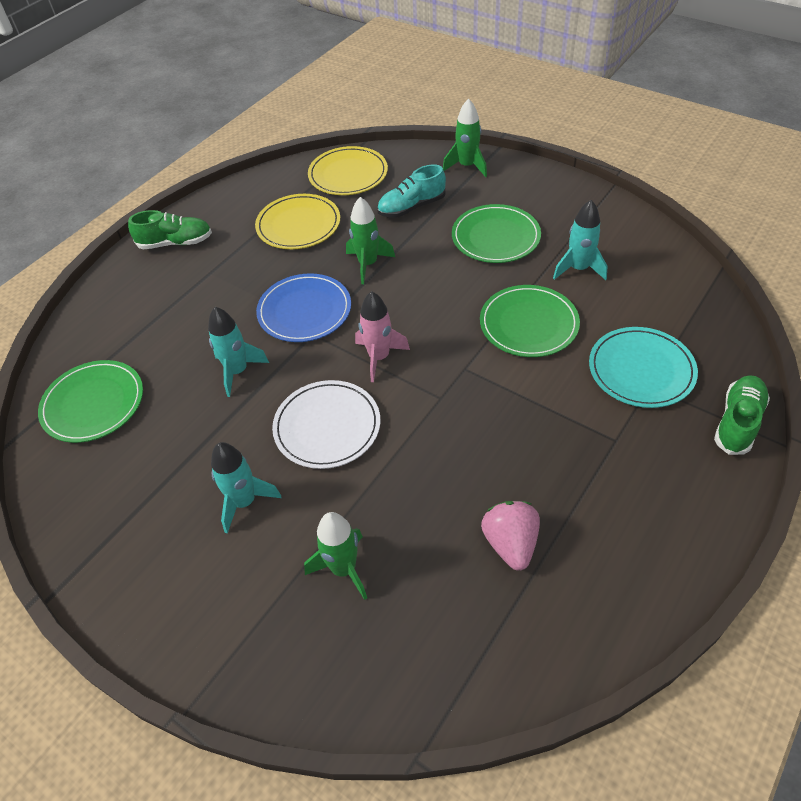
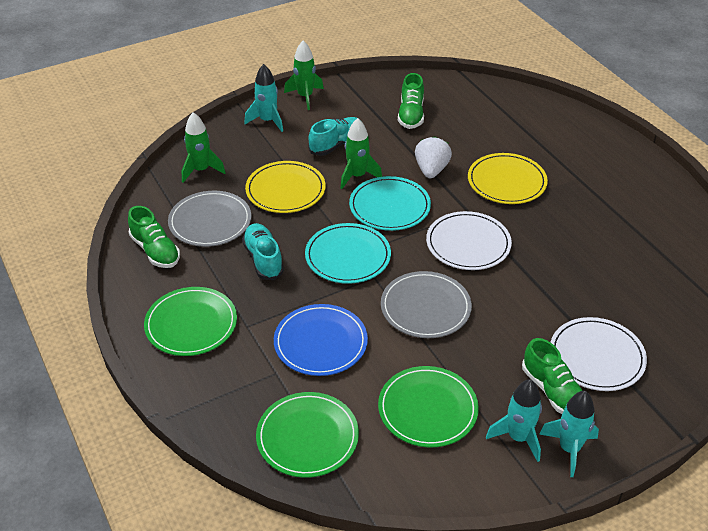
green shoe: 2 -> 3
grey plate: 0 -> 2
pink rocket: 1 -> 0
pink strawberry: 1 -> 0
turquoise plate: 1 -> 2
turquoise shoe: 1 -> 2
white plate: 1 -> 2
white strawberry: 0 -> 1

